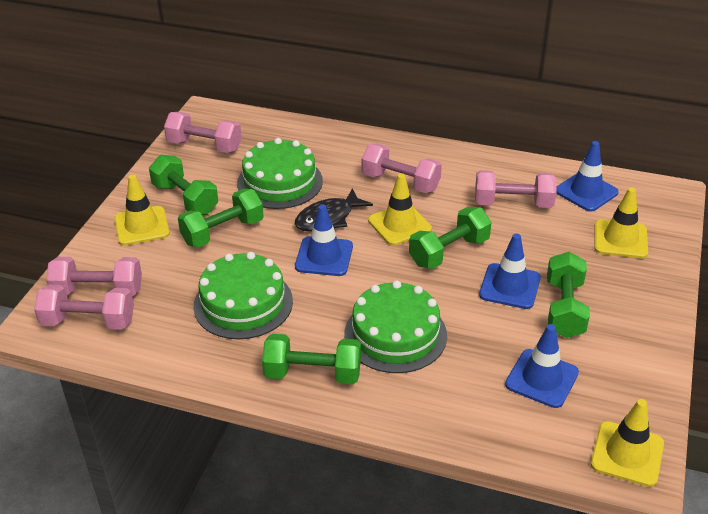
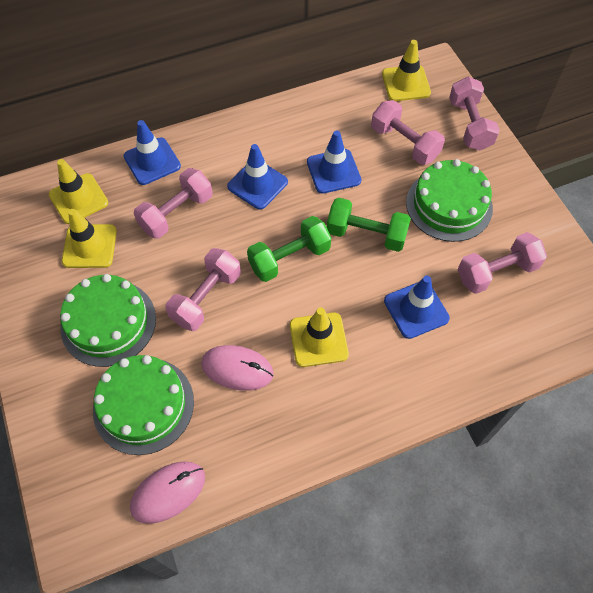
black fish: 1 -> 0
green dumbbell: 5 -> 2
pink mouse: 0 -> 2

